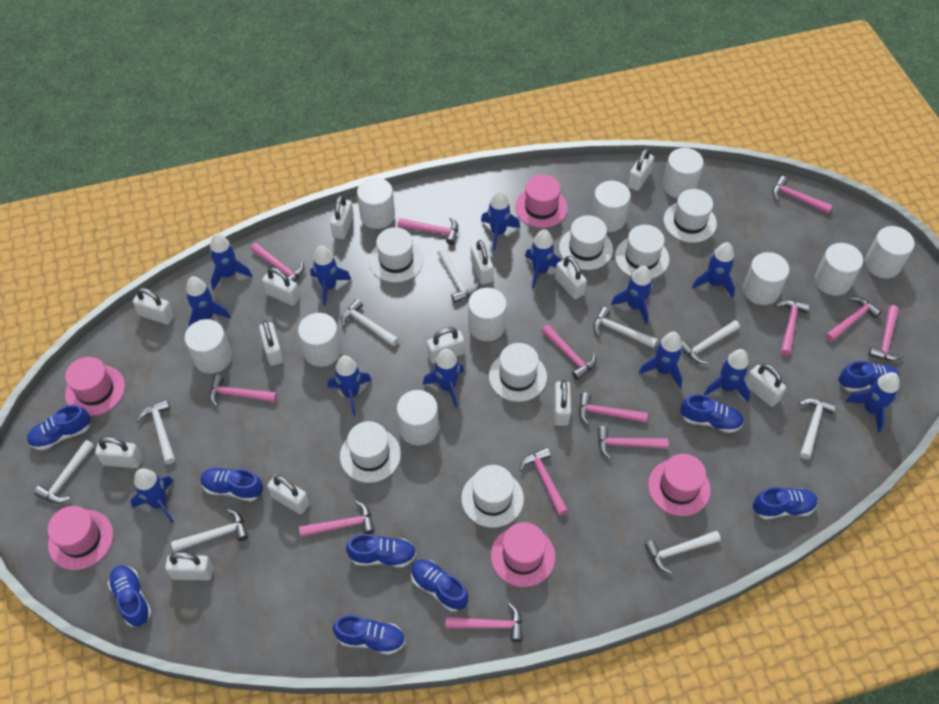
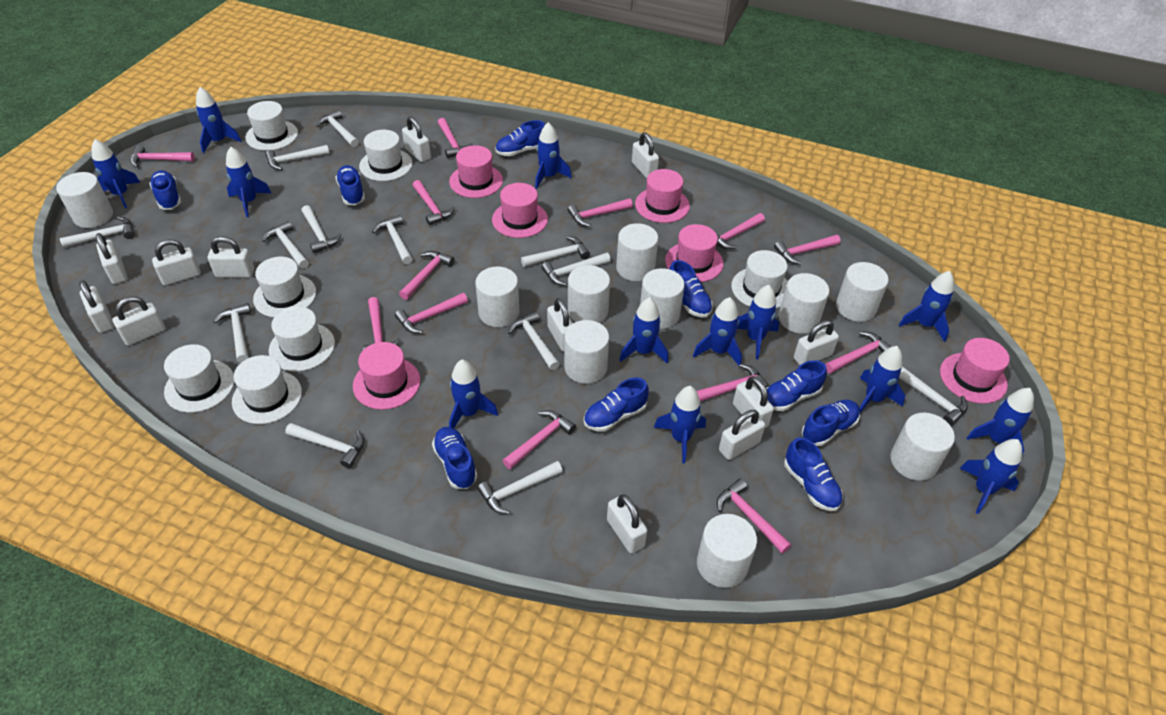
pink hat: 5 -> 6
white hammer: 9 -> 13
white padlock: 13 -> 12

